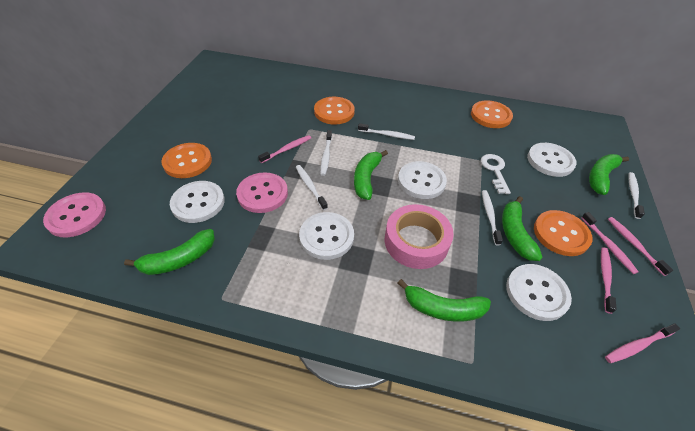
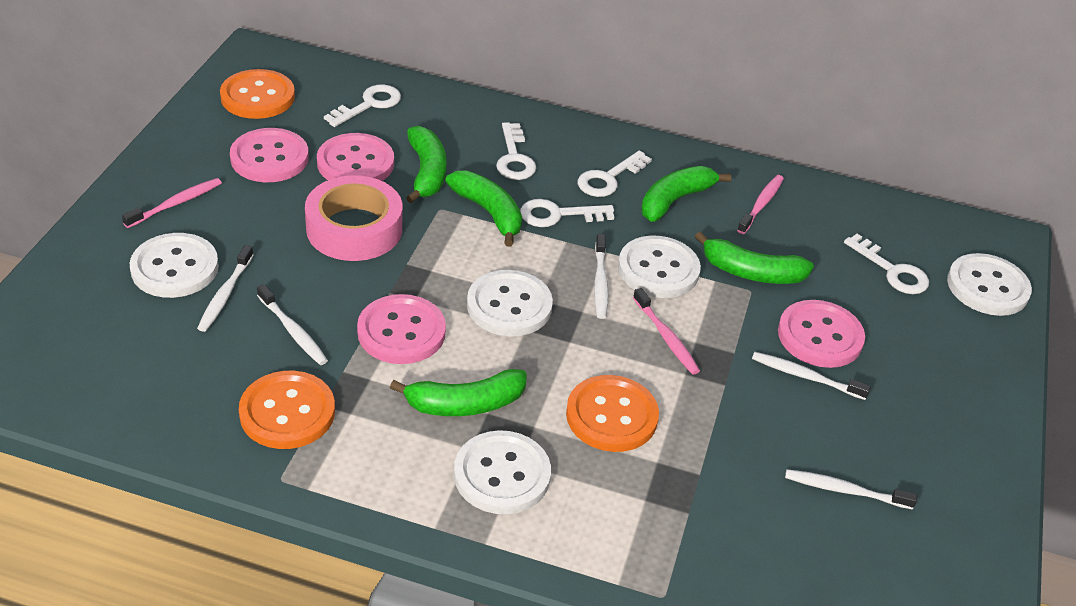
orange button: 4 -> 3
pink button: 2 -> 4
pink toothbrush: 5 -> 3
white key: 1 -> 5

